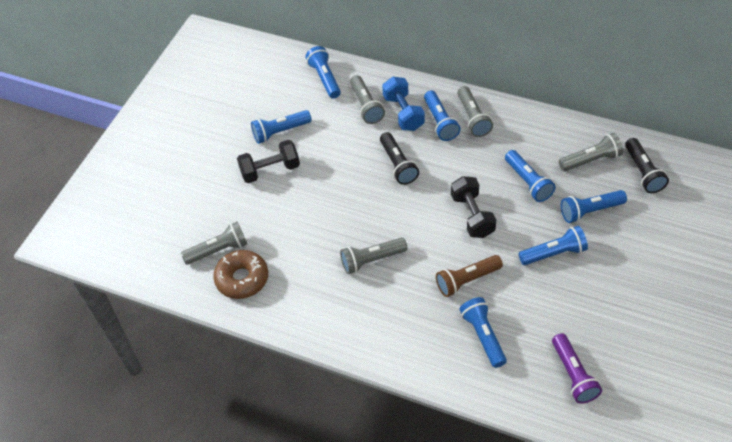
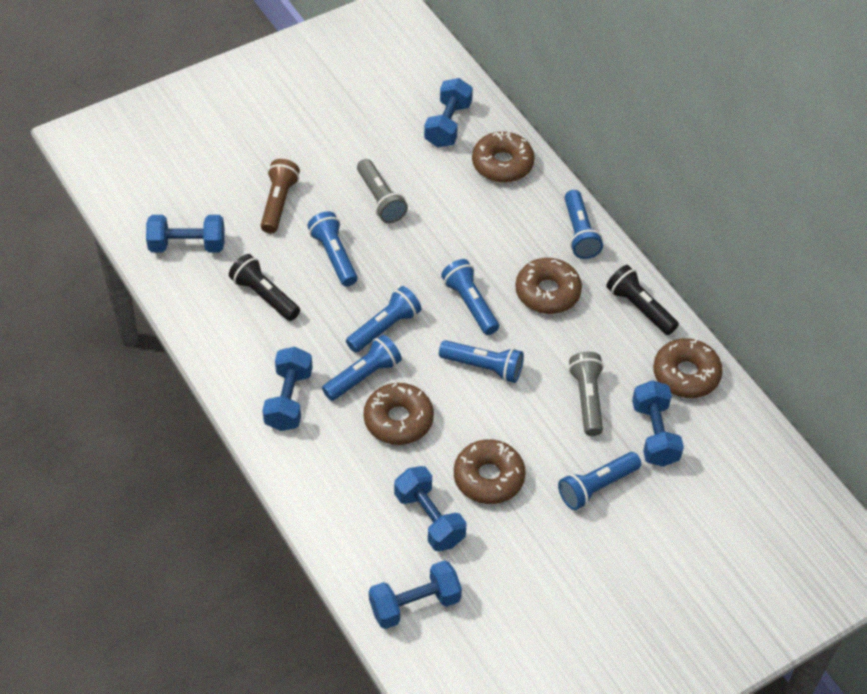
black dumbbell: 2 -> 0
blue dumbbell: 1 -> 6
brown donut: 1 -> 5
grey flashlight: 5 -> 2
purple flashlight: 1 -> 0

